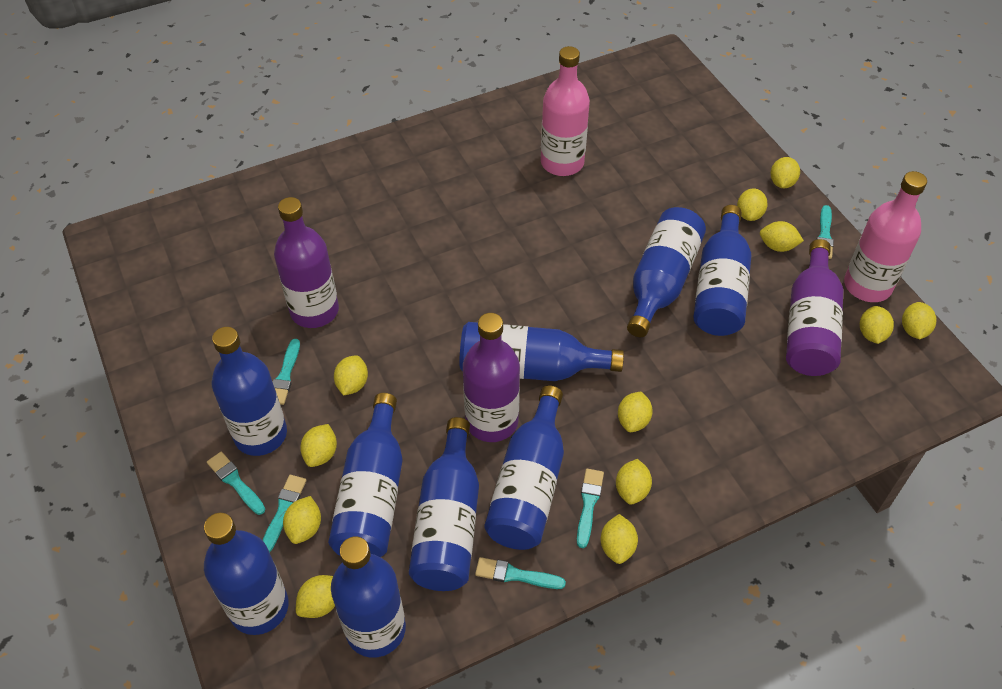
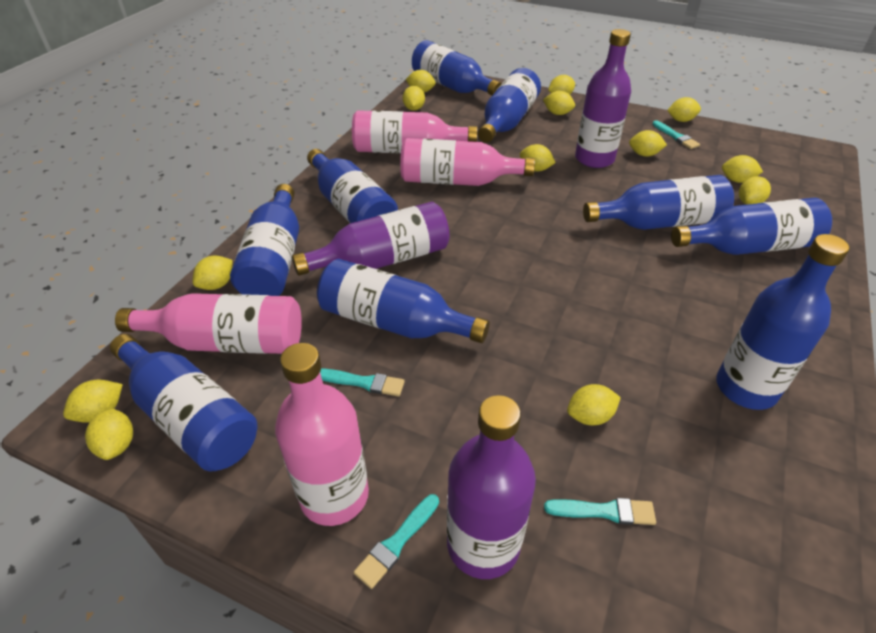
pink bottle: 2 -> 4
turquoise brush: 6 -> 4
yellow lemon: 12 -> 13

